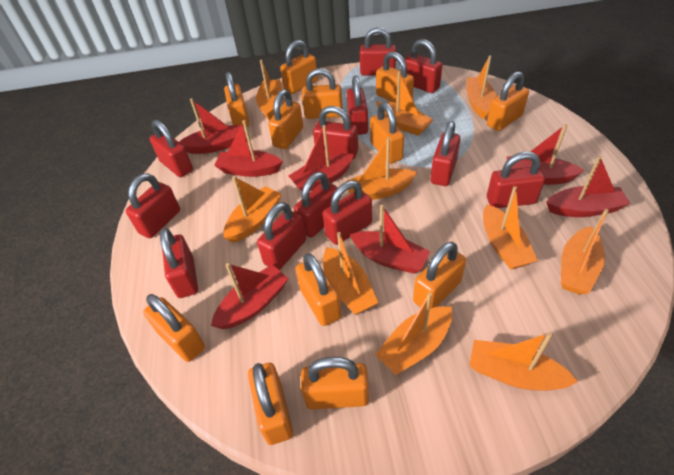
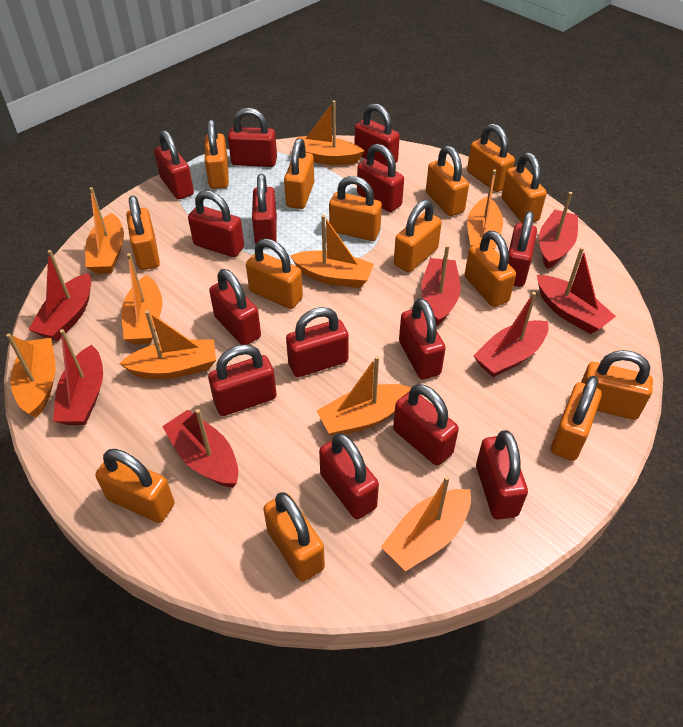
orange boat: 10 -> 9
orange padlock: 12 -> 14
red padlock: 12 -> 14

